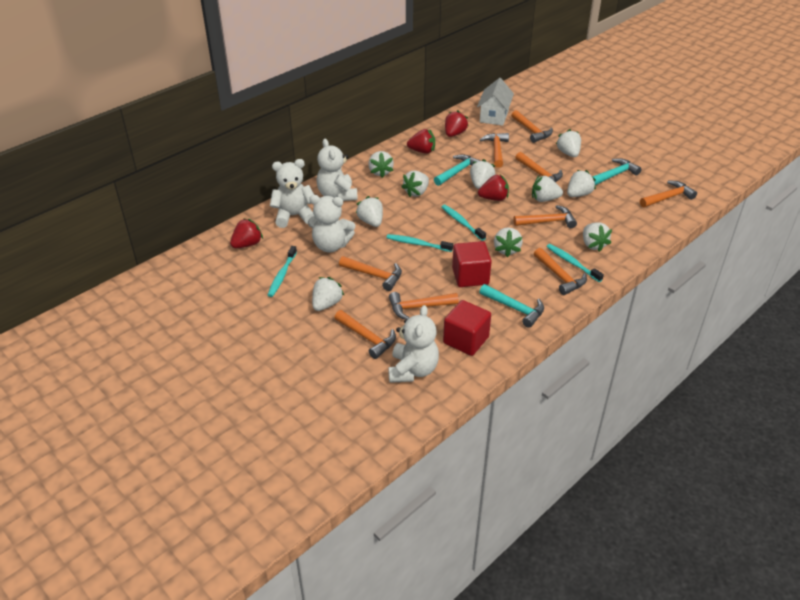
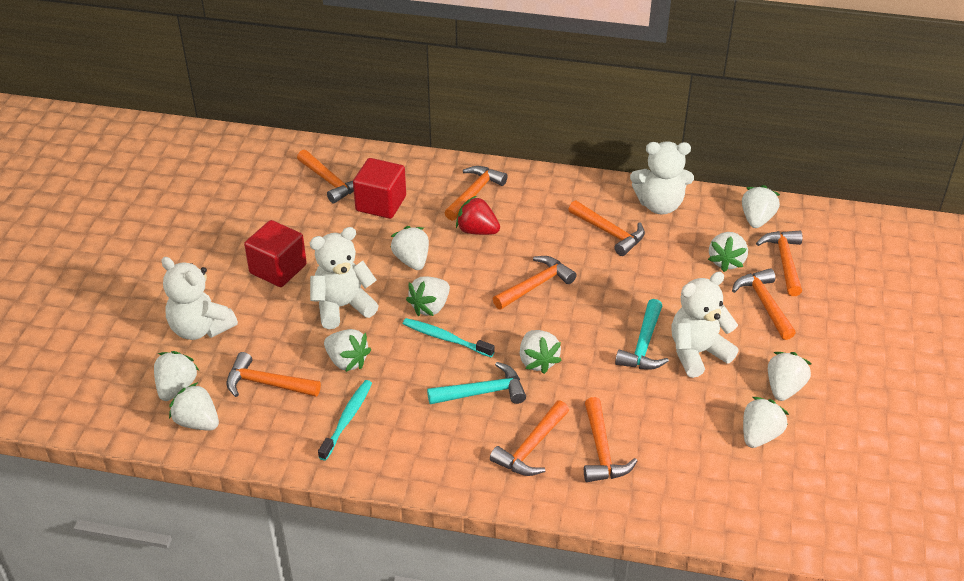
red strawberry: 4 -> 1
turquoise hammer: 3 -> 2
turquoise toothbrush: 4 -> 2
white house: 1 -> 0

